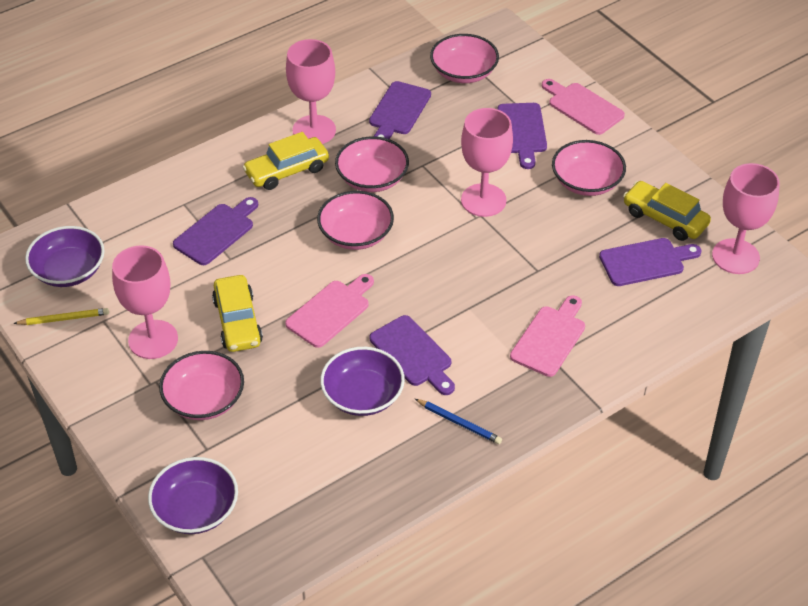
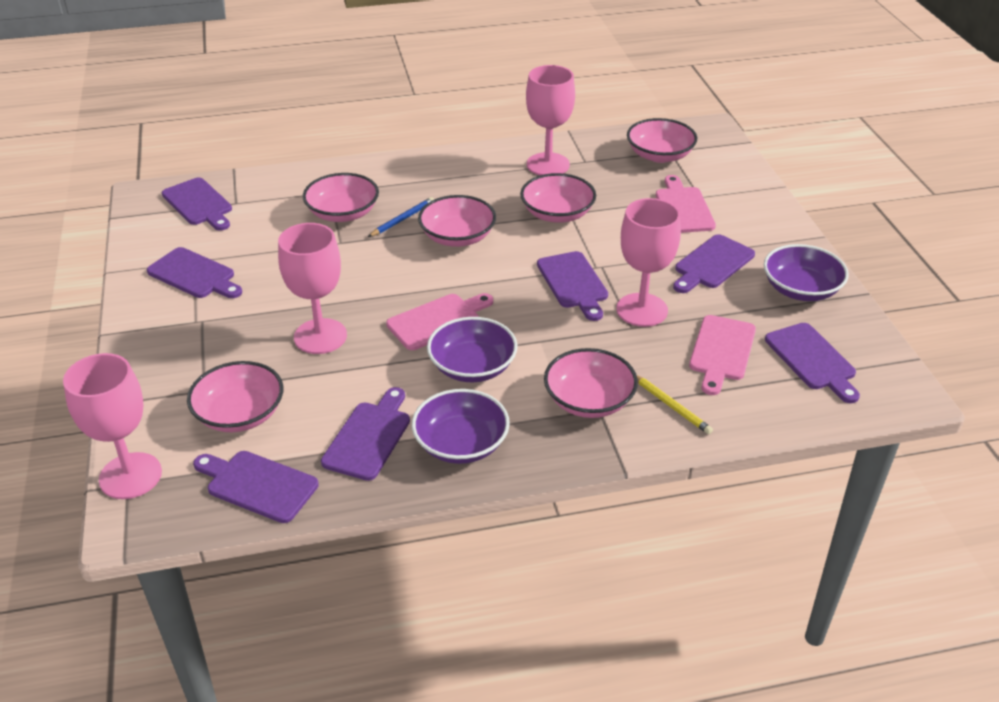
pink bowl: 5 -> 6
purple cutting board: 5 -> 7
yellow car: 3 -> 0

